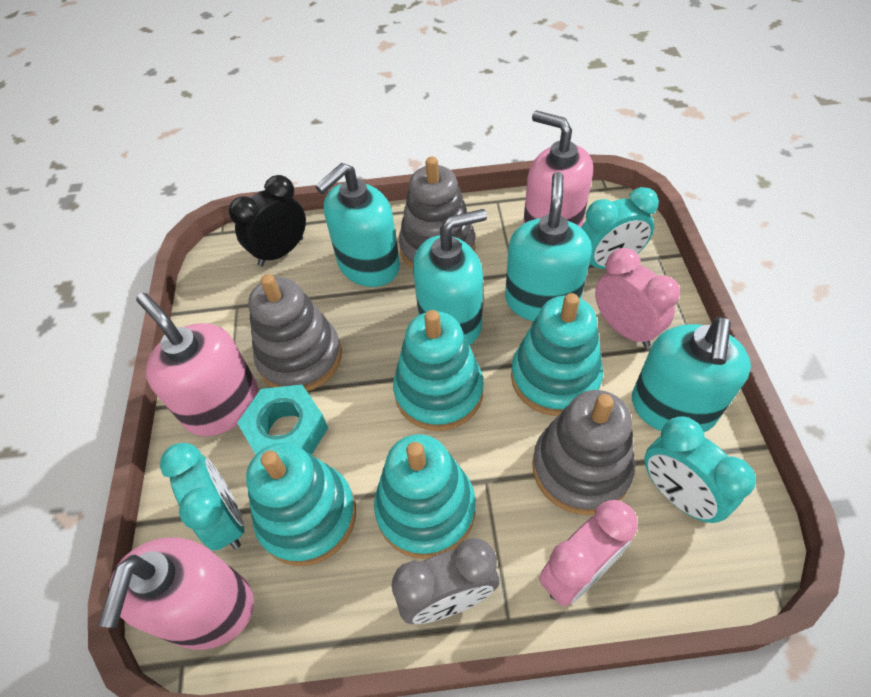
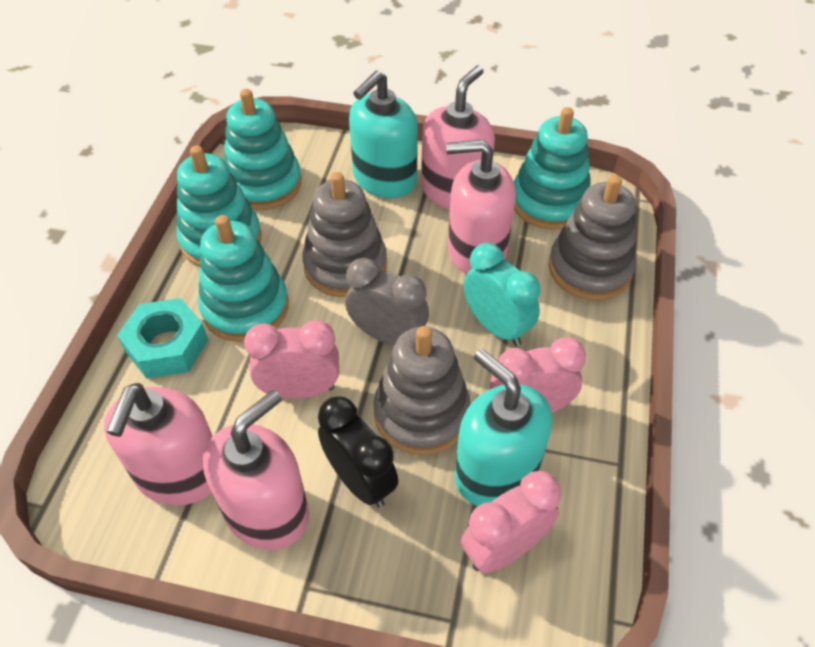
pink clock: 2 -> 3
pink soap dispenser: 3 -> 4
turquoise clock: 3 -> 1
turquoise soap dispenser: 4 -> 2

